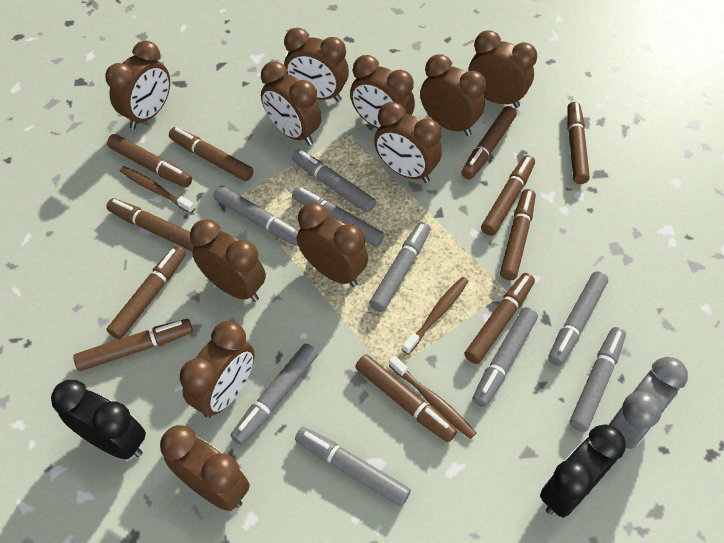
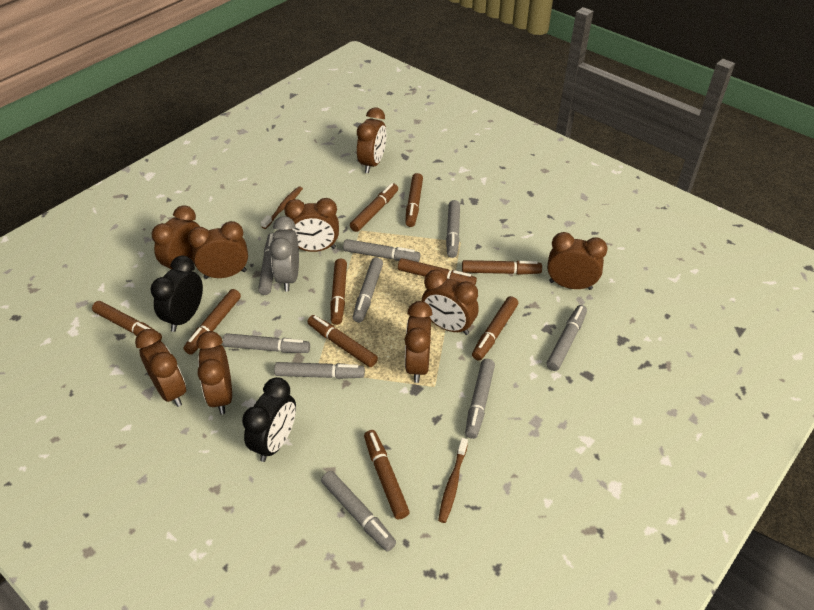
brown clock: 11 -> 9
brown marker: 11 -> 10
brown toothbrush: 3 -> 2

